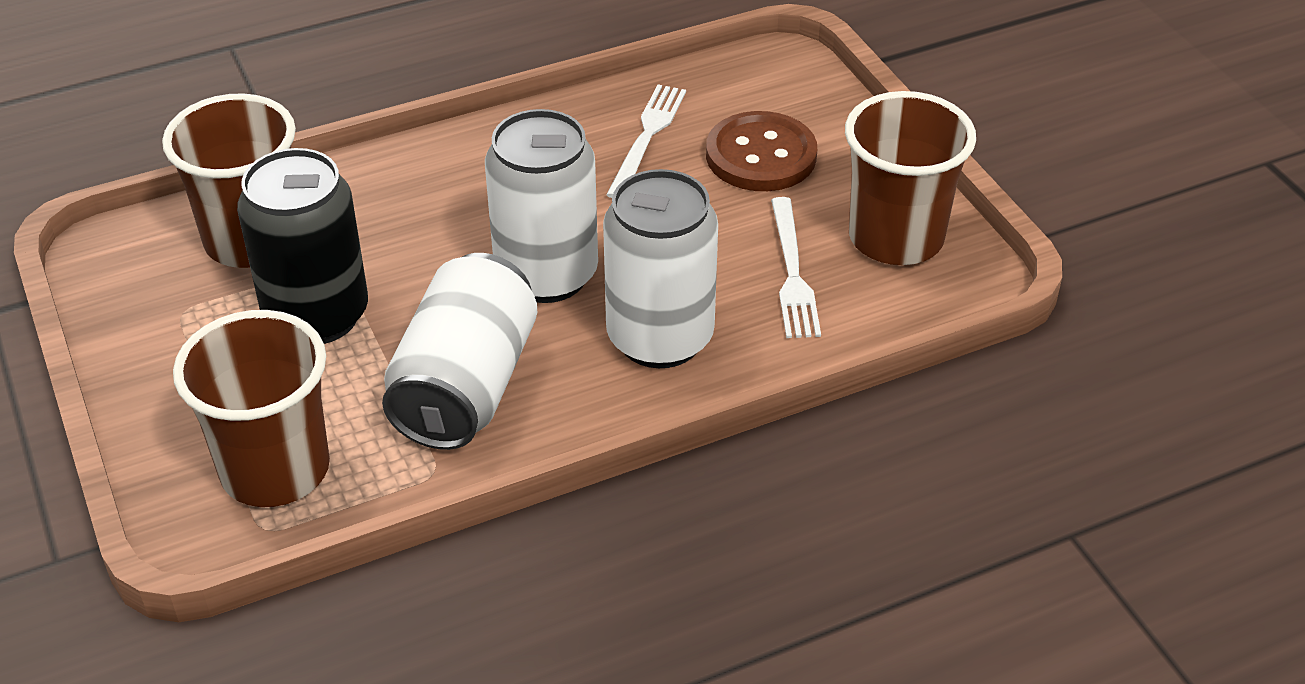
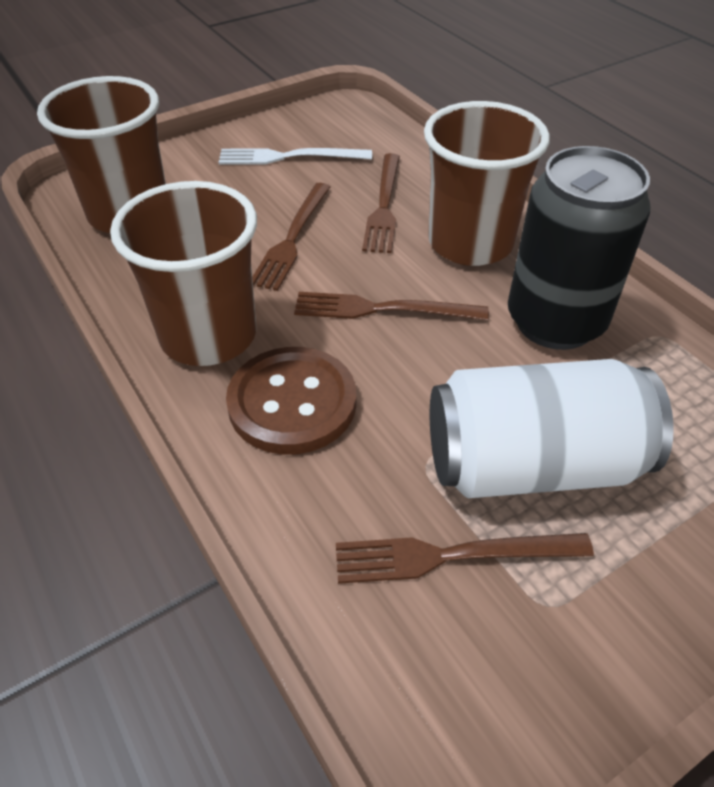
brown fork: 0 -> 4
white can: 3 -> 1
white fork: 2 -> 1

